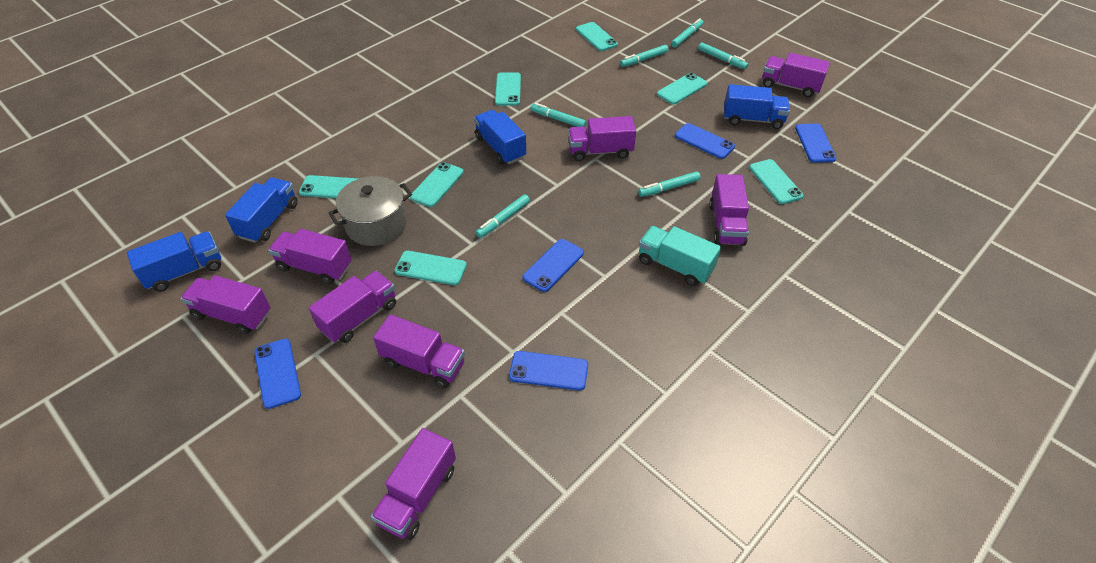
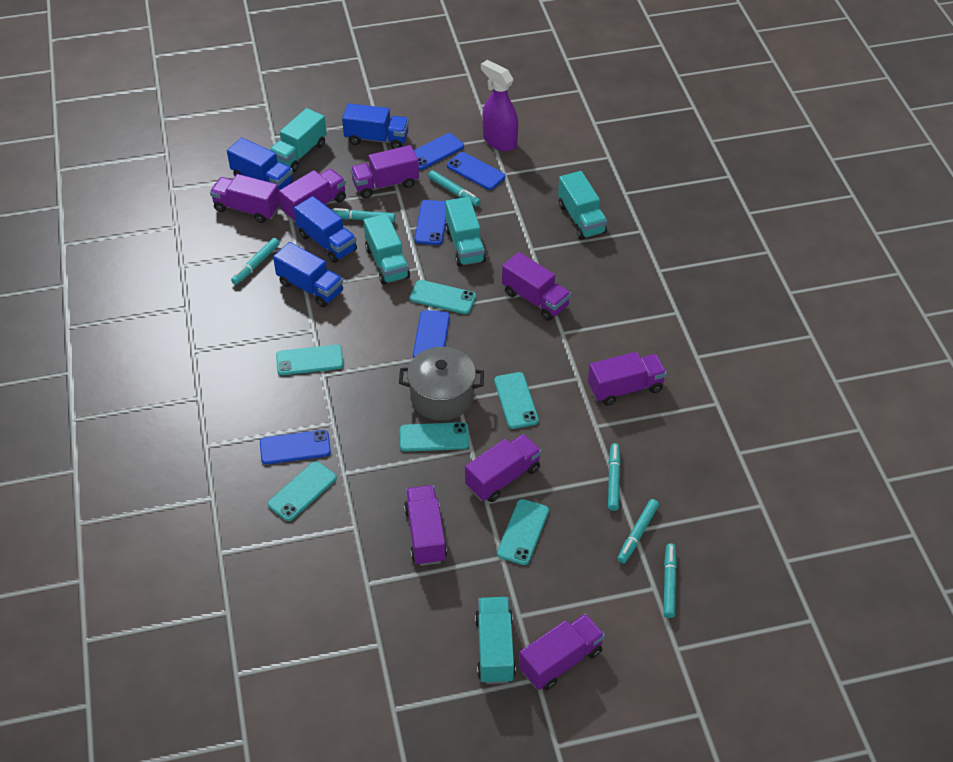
purple spray bottle: 0 -> 1
turquoise phone: 7 -> 6
turquoise truck: 1 -> 5

